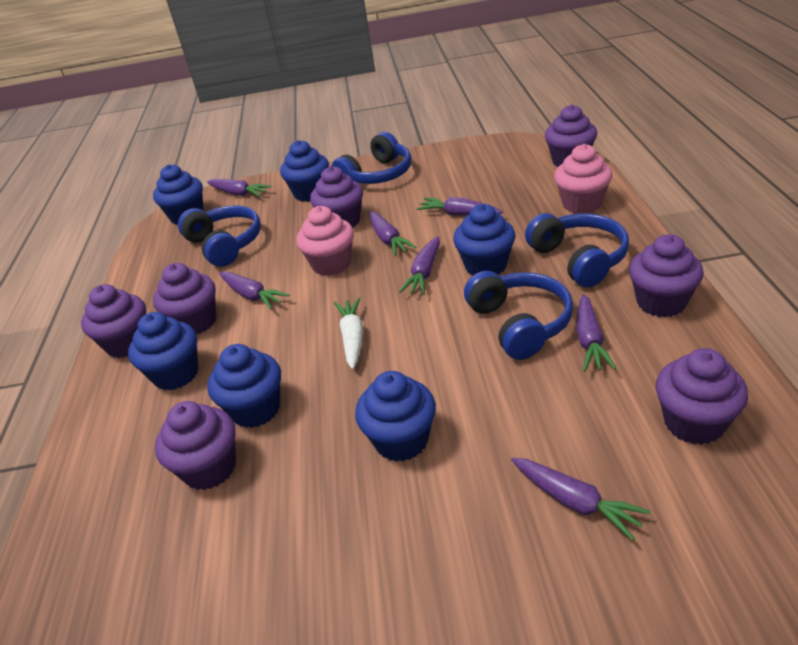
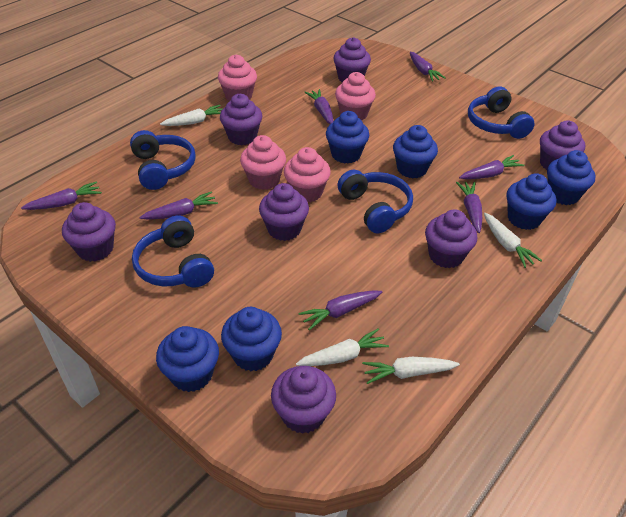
pink cupcake: 2 -> 4
white carrot: 1 -> 4

